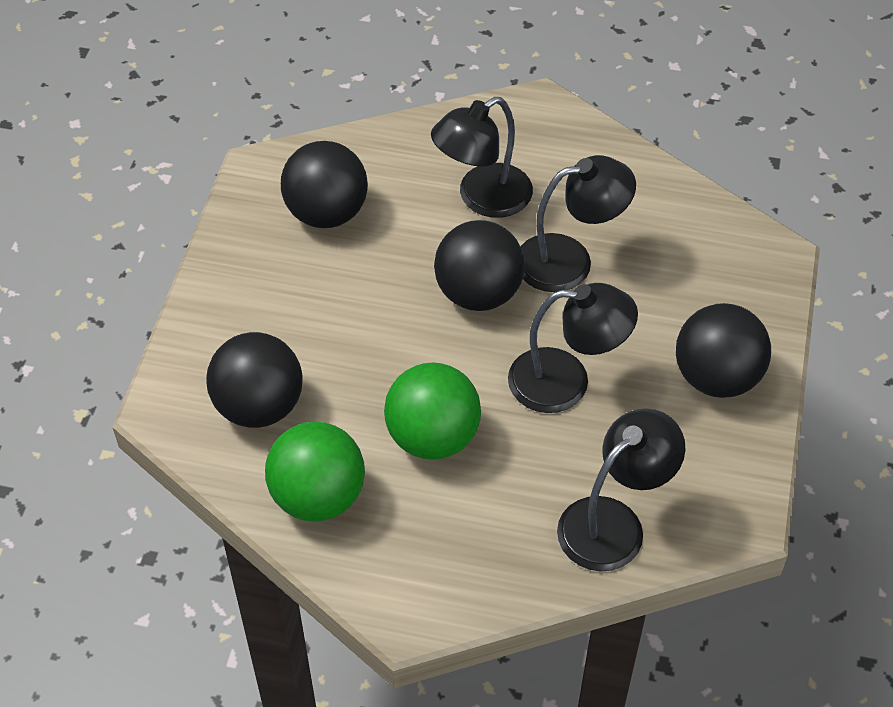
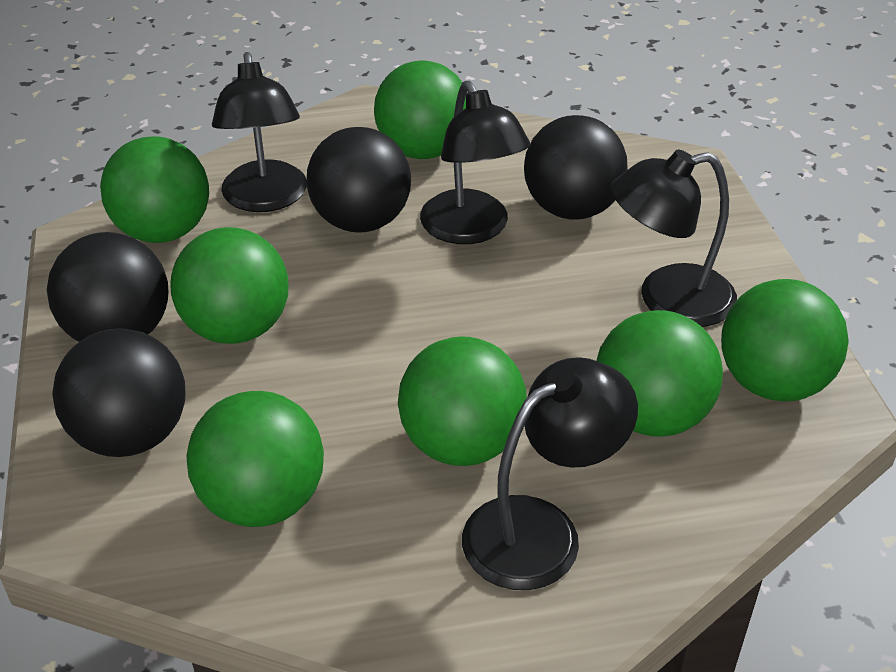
green ball: 2 -> 7

